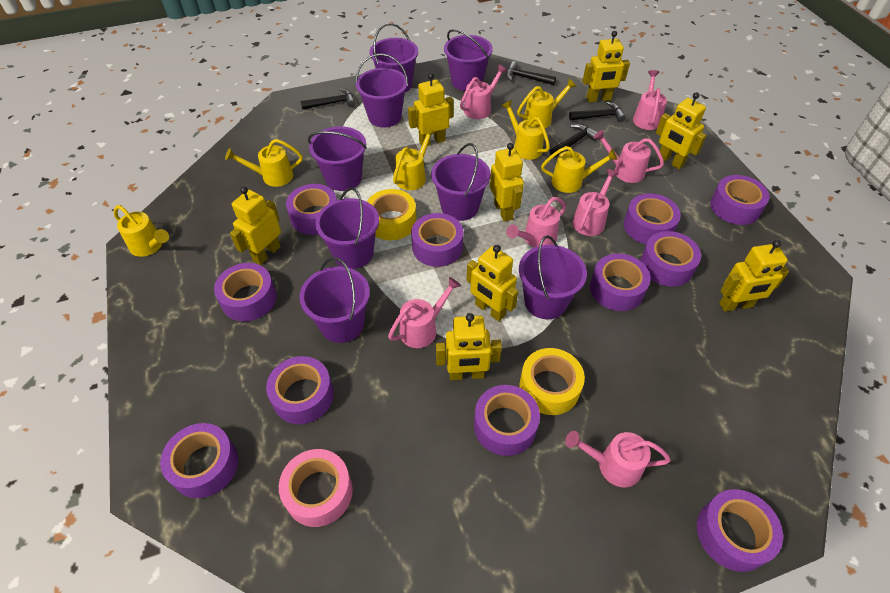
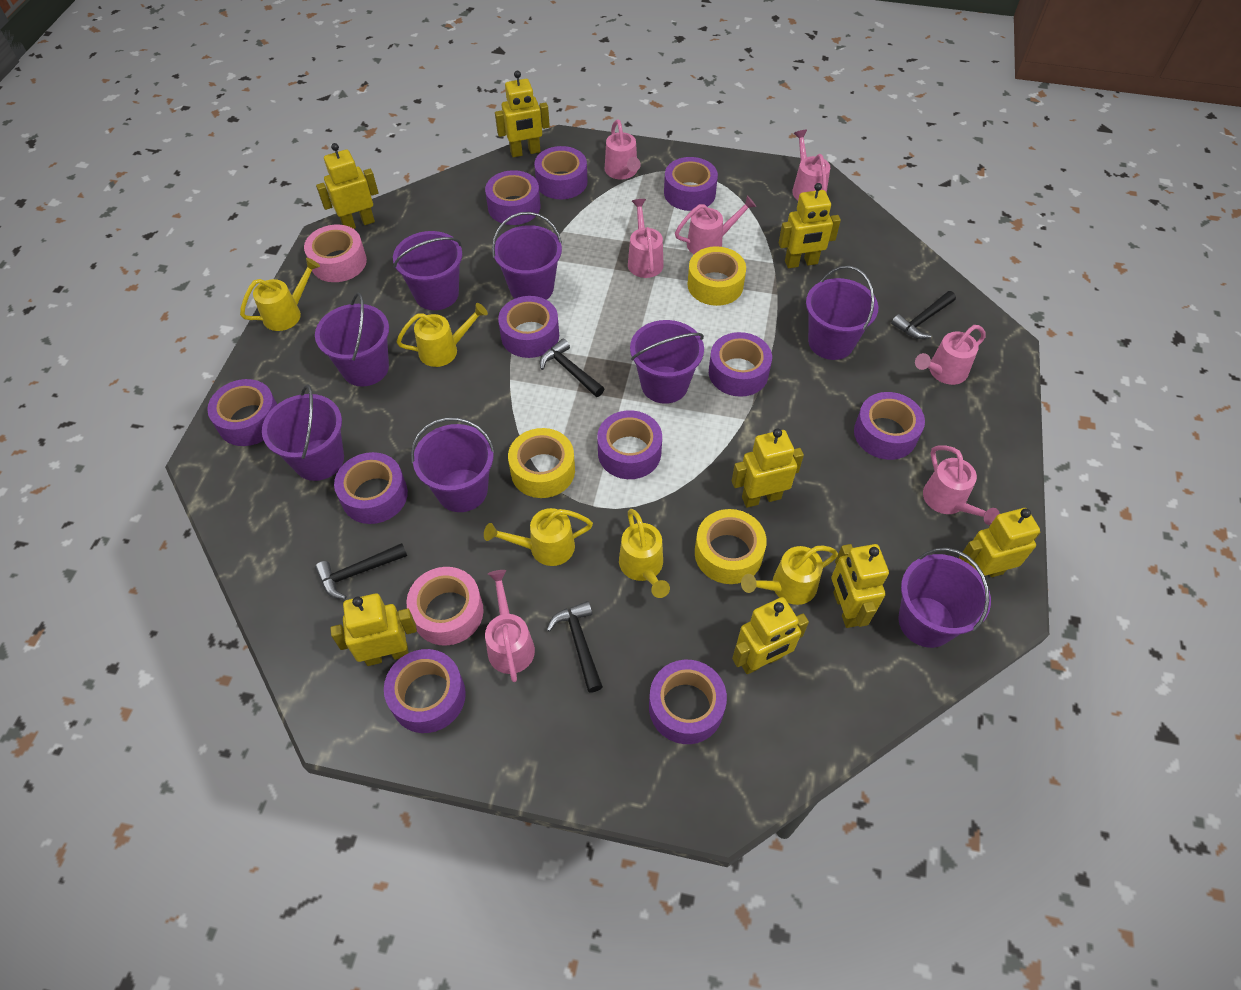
pink tape: 1 -> 2
yellow tape: 2 -> 3
yellow watering can: 6 -> 5

